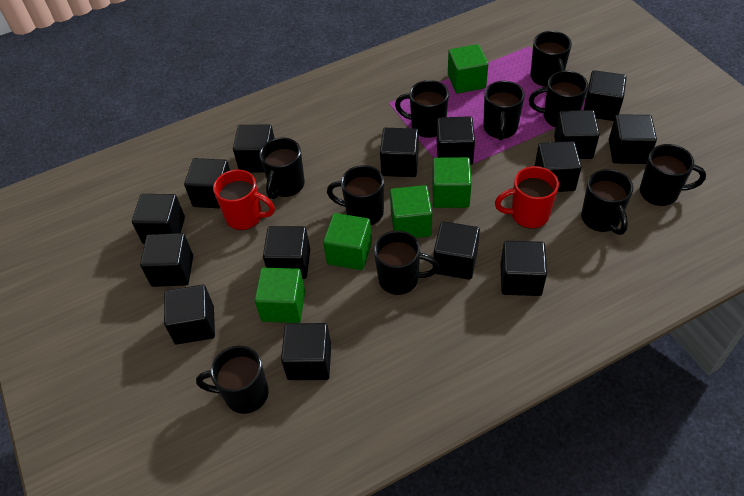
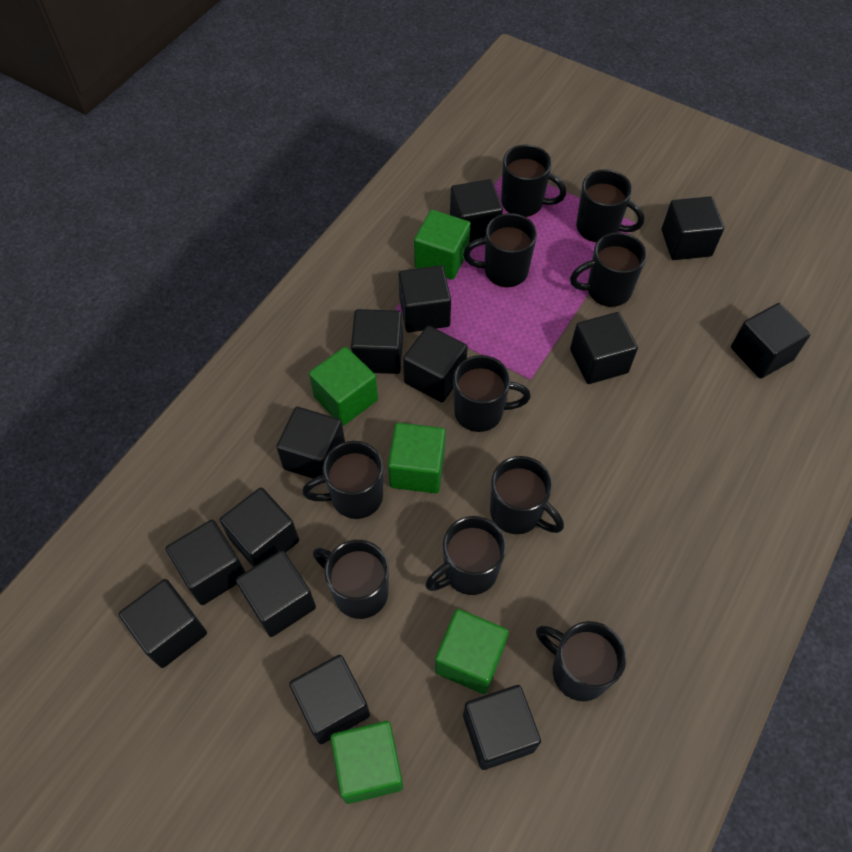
black cube: 15 -> 14
red mug: 2 -> 0

